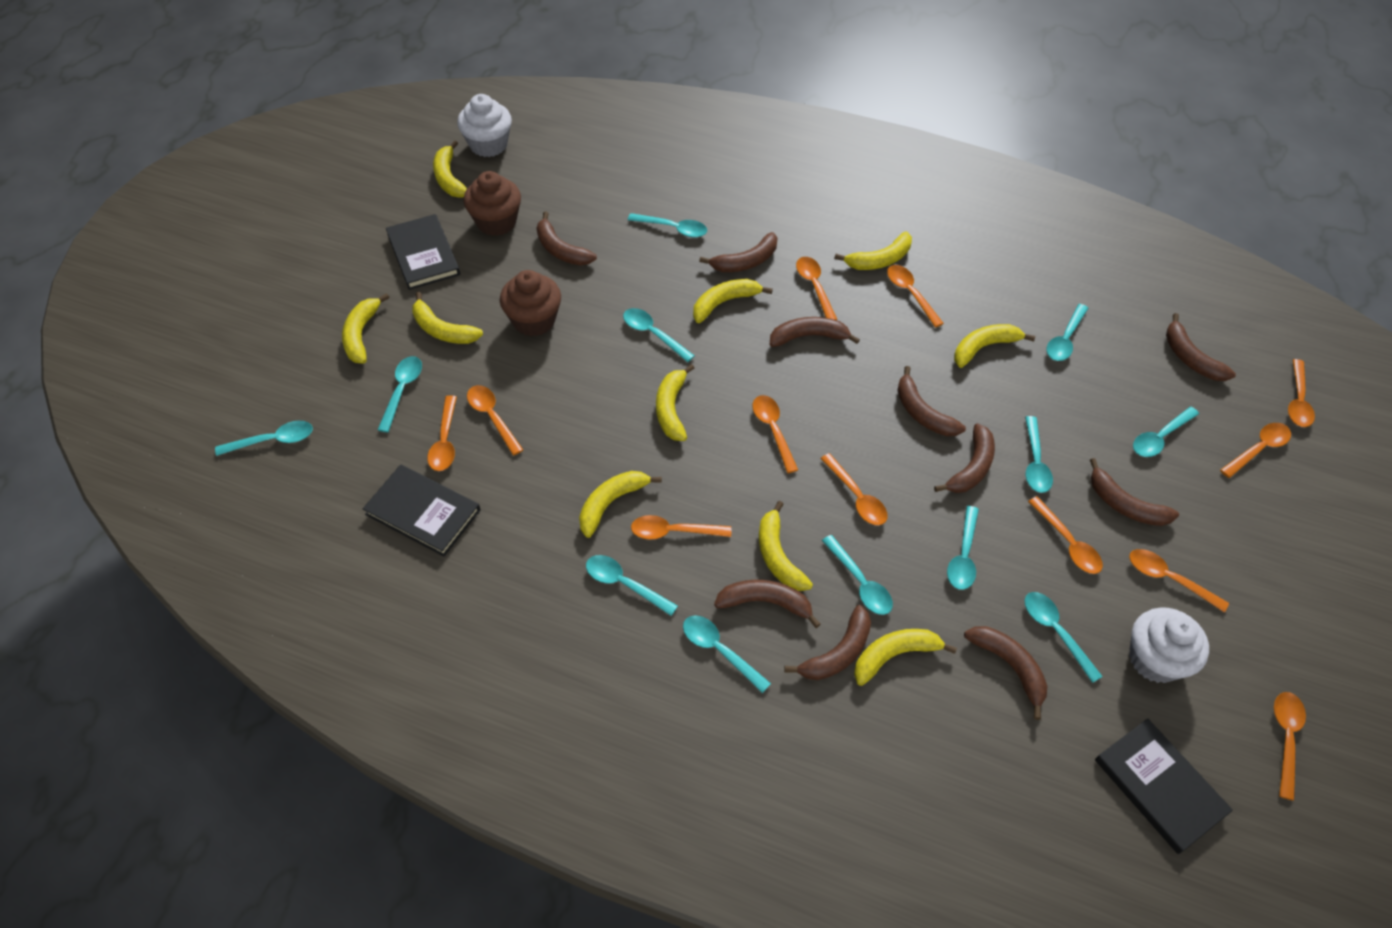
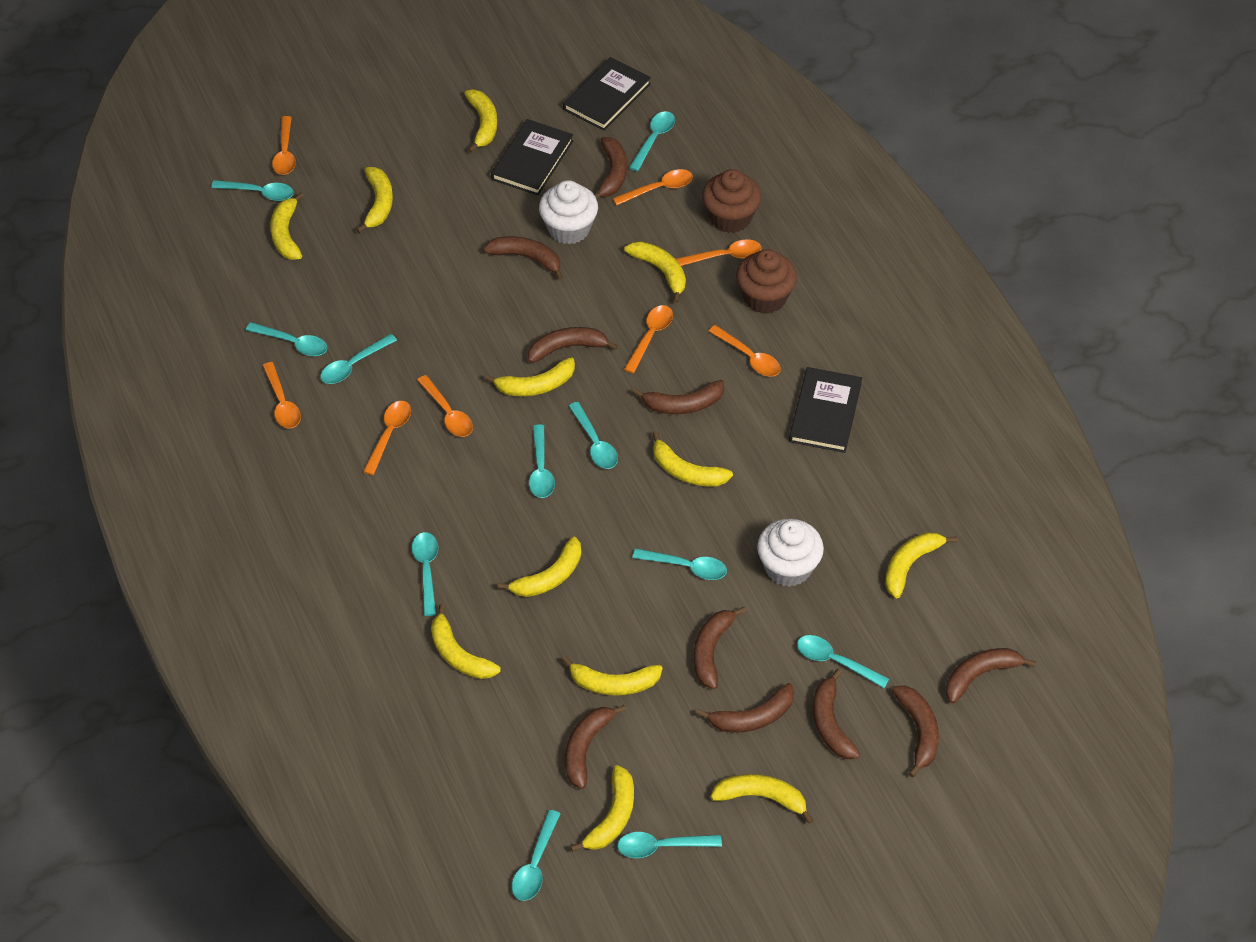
orange spoon: 12 -> 8
turquoise spoon: 12 -> 11
yellow banana: 10 -> 12

